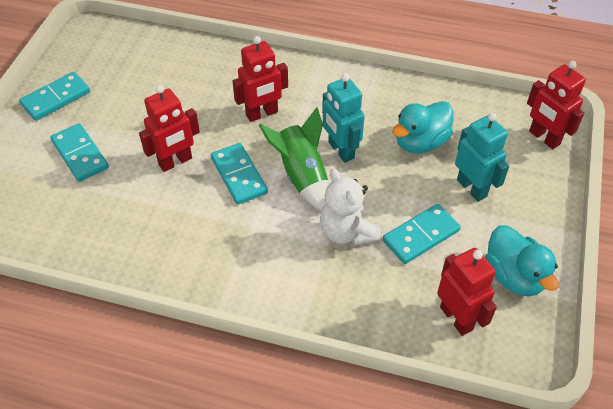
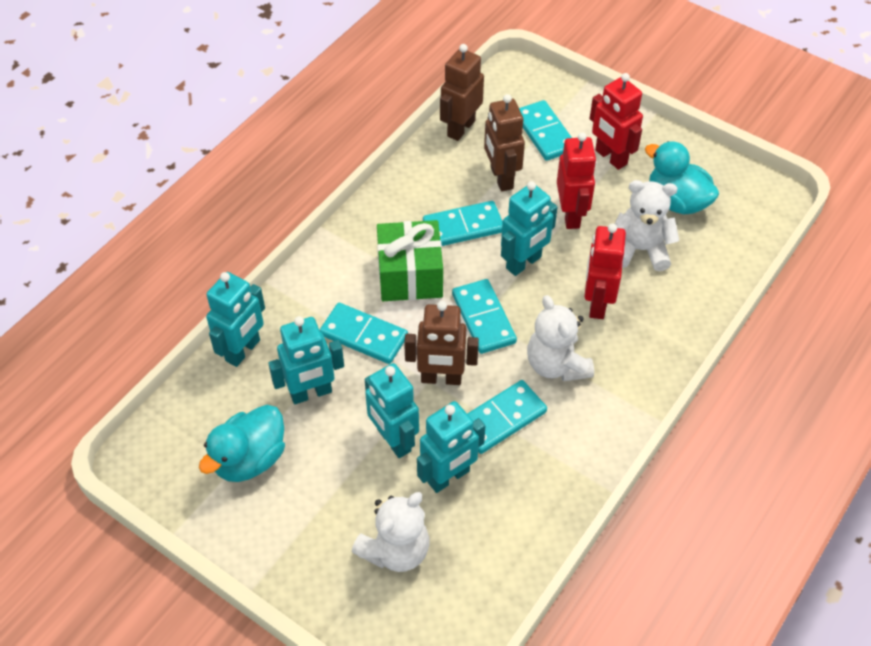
brown robot: 0 -> 3
green gift: 0 -> 1
green rocket: 1 -> 0
red robot: 4 -> 3
turquoise domino: 4 -> 5
turquoise robot: 2 -> 5
white teddy bear: 1 -> 3

